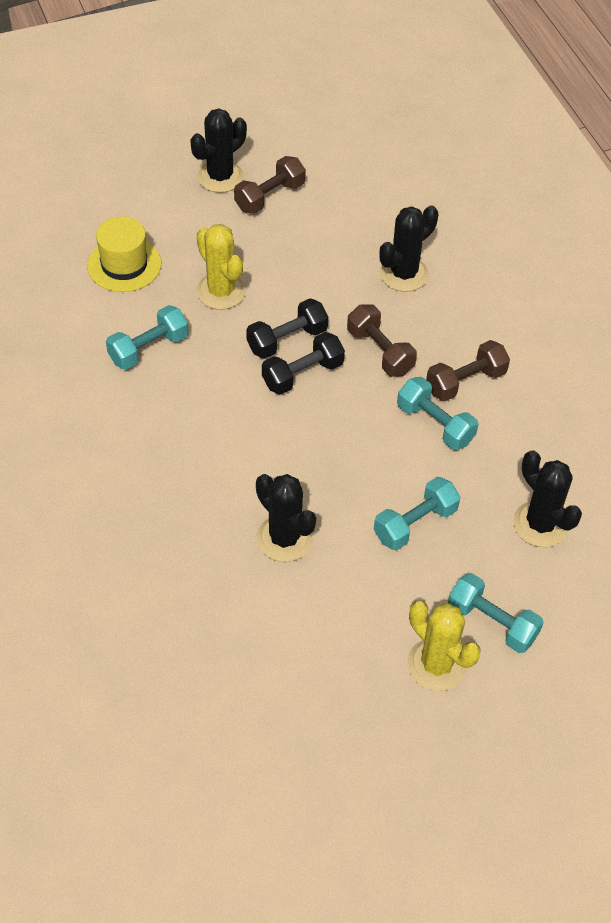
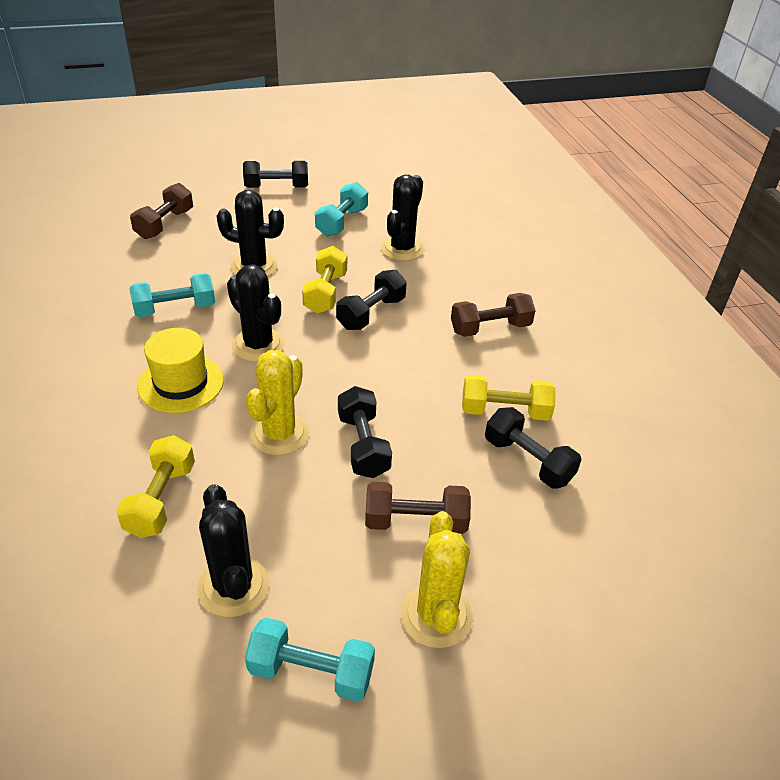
black dumbbell: 2 -> 4
turquoise dumbbell: 4 -> 3
yellow dumbbell: 0 -> 3

